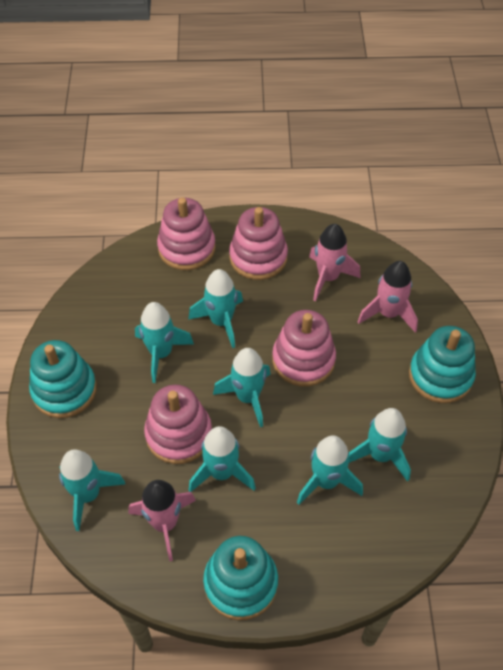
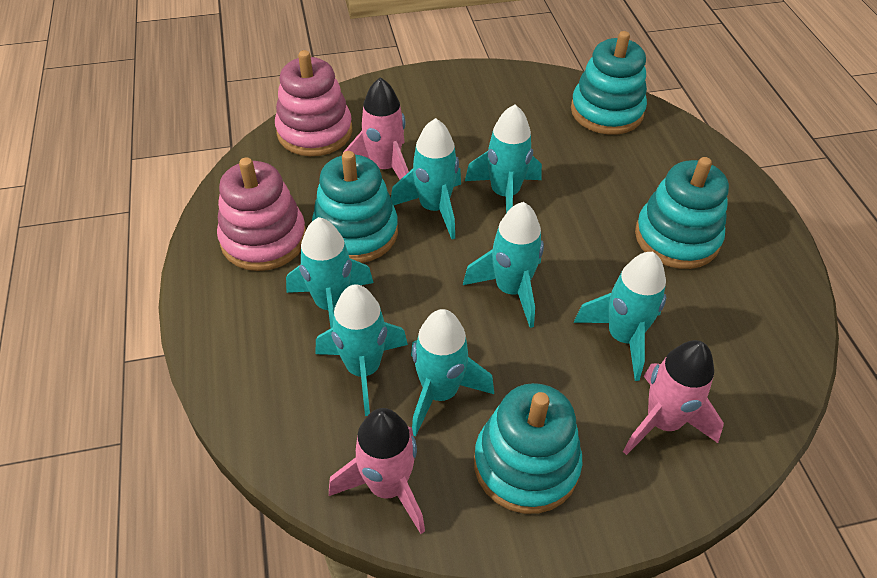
pink stacking toy: 4 -> 2
turquoise stacking toy: 3 -> 4

